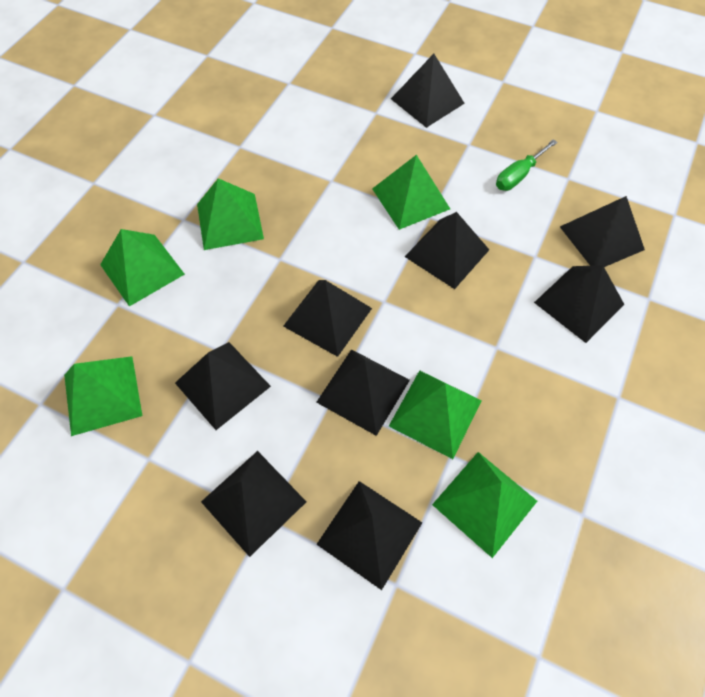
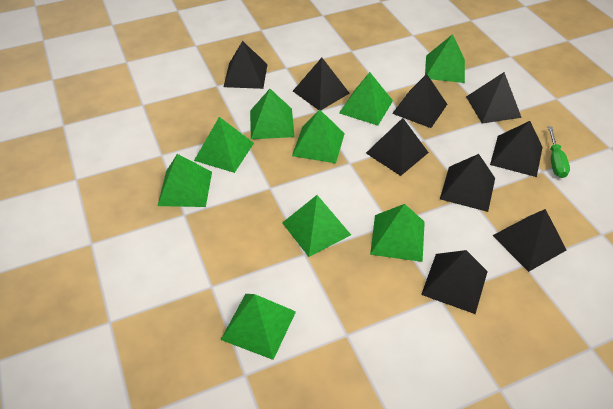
green pyramid: 6 -> 9

